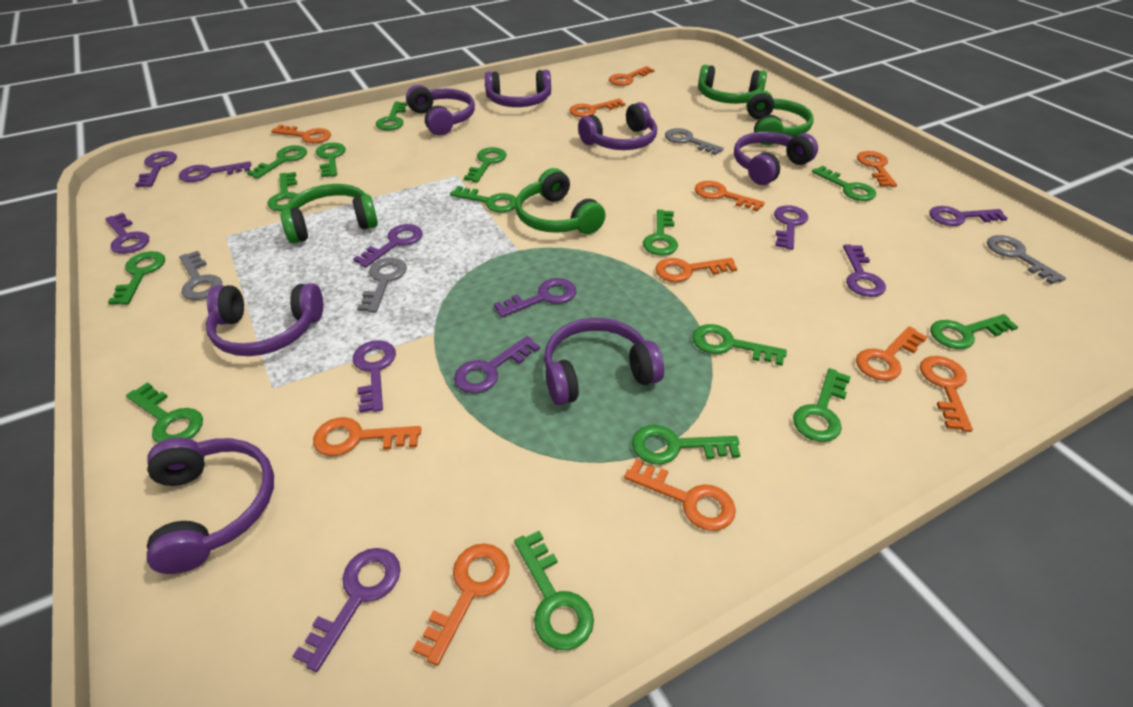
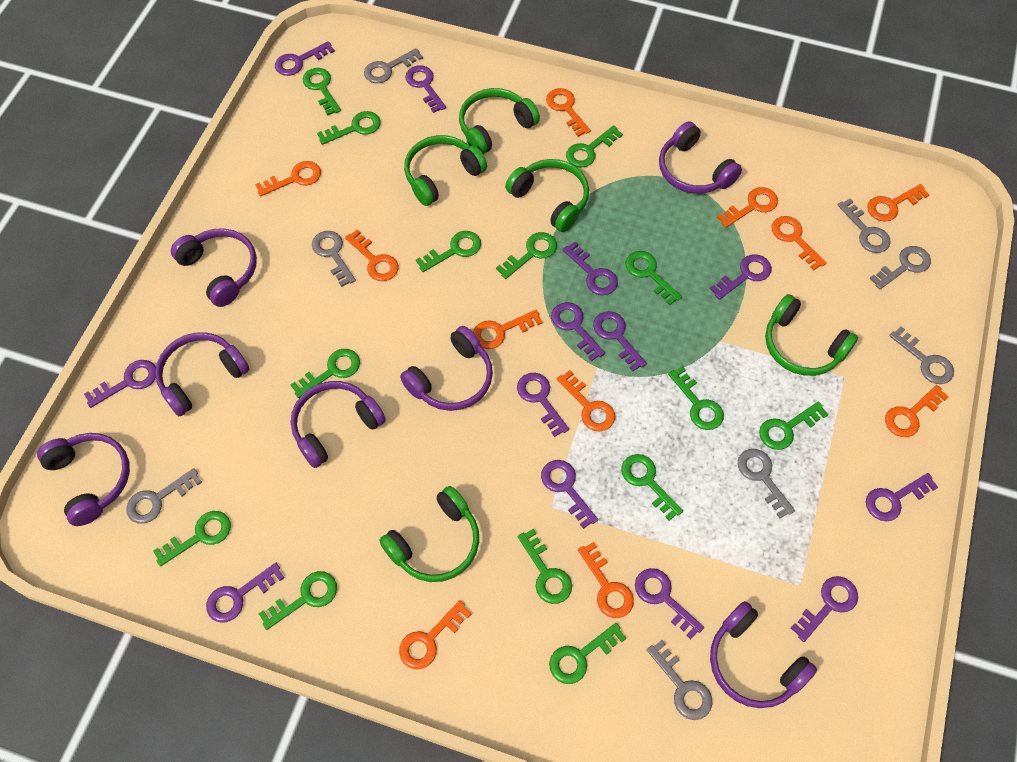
green headphones: 4 -> 5
green key: 15 -> 14
grey key: 4 -> 8
purple key: 11 -> 13

